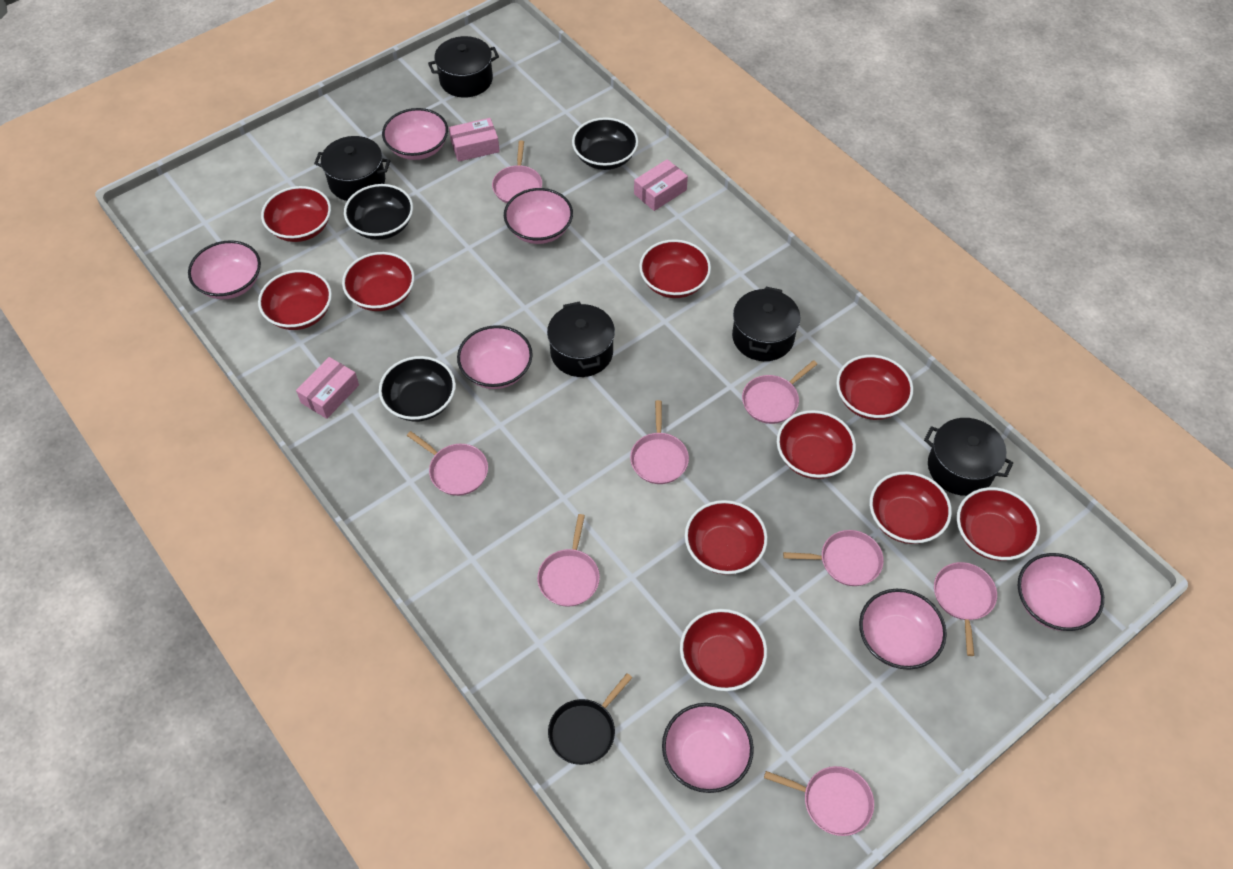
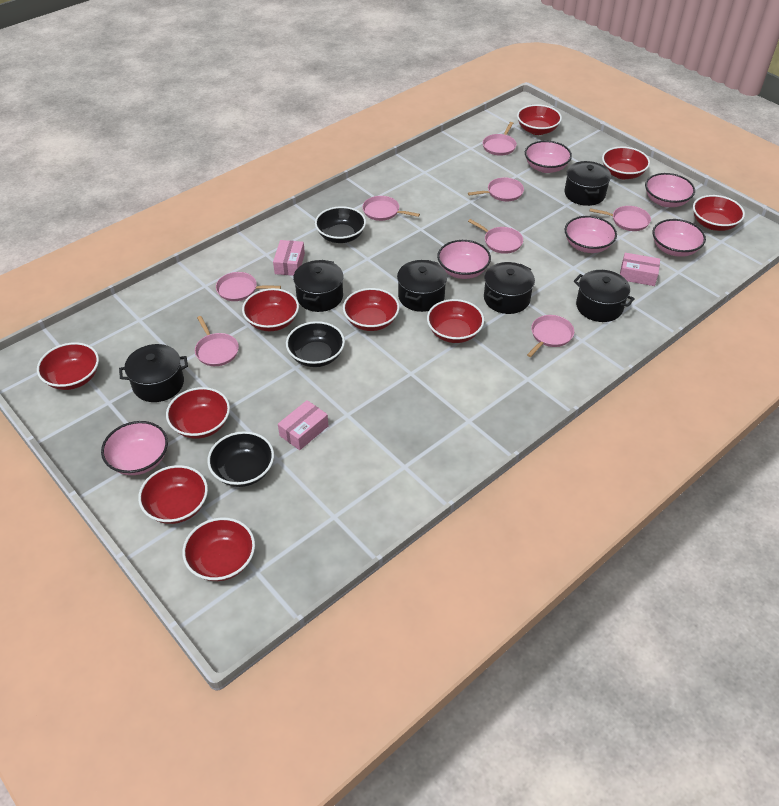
black pan: 1 -> 0
black pot: 5 -> 6
pink bowl: 7 -> 6

